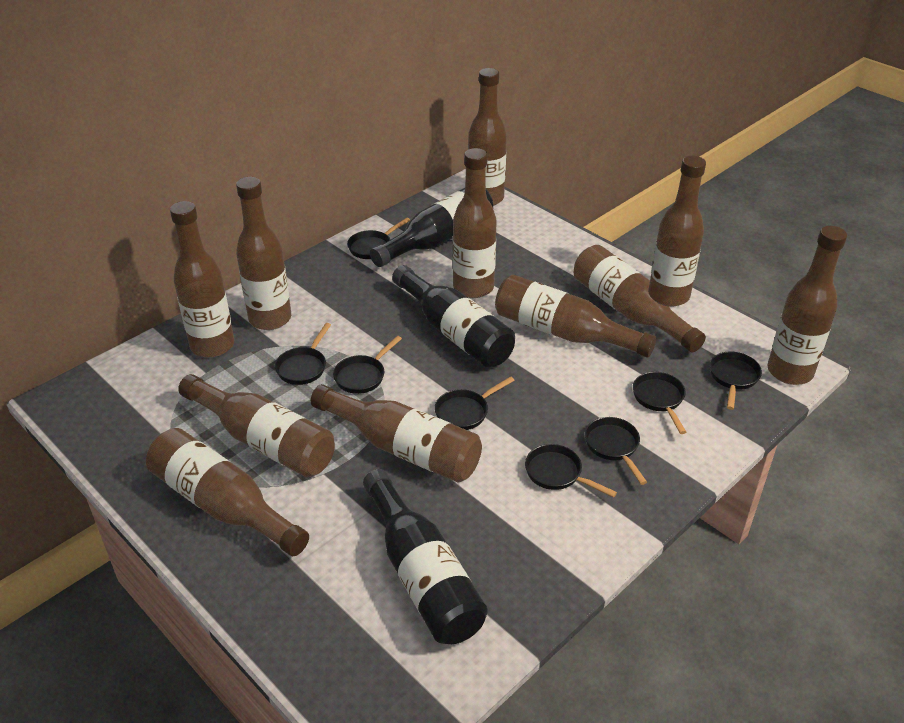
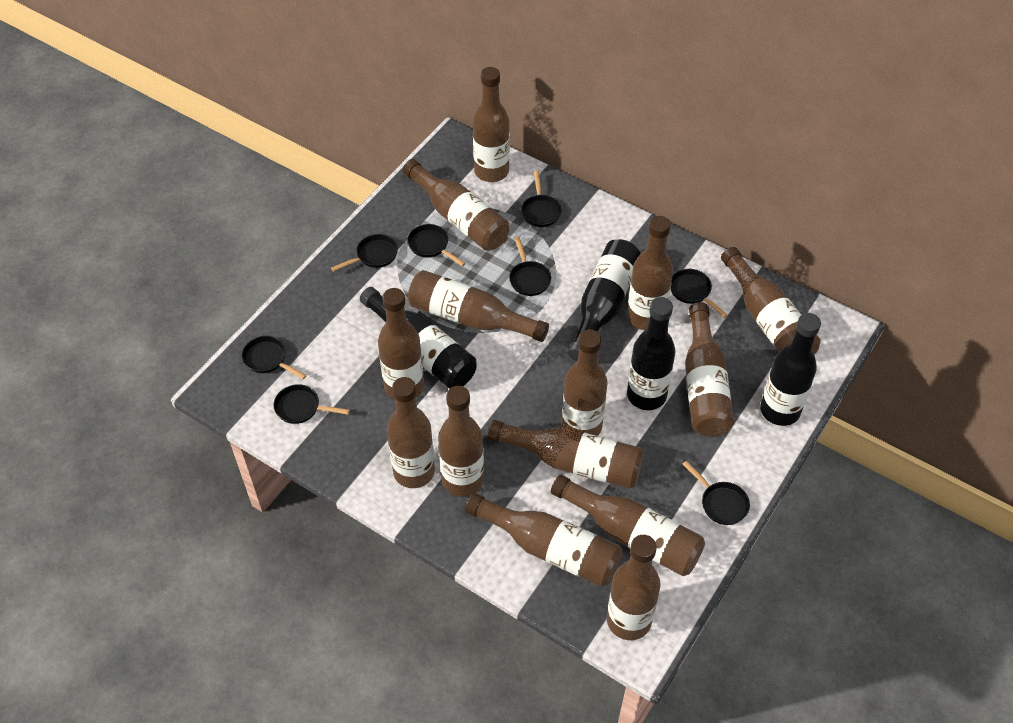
black bottle: 3 -> 4
brown bottle: 11 -> 14

